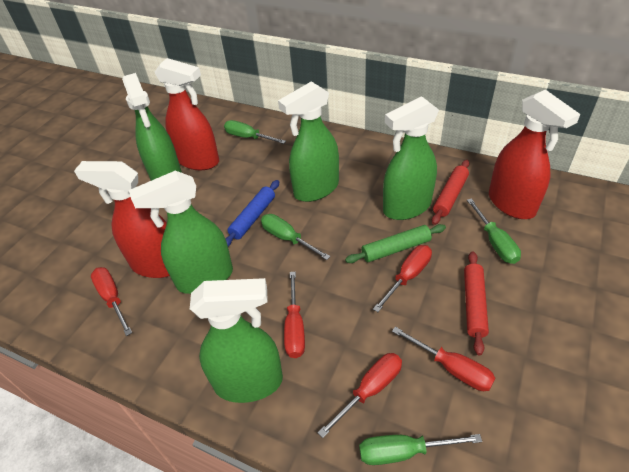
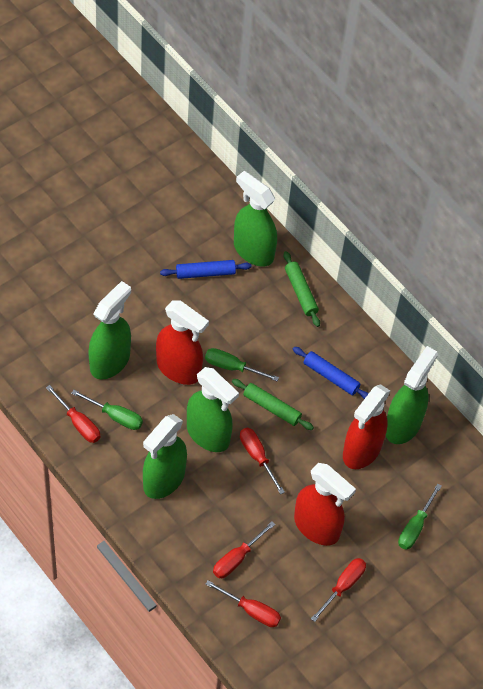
blue rolling pin: 1 -> 2
green rolling pin: 1 -> 2
green screwdriver: 4 -> 3
red rolling pin: 2 -> 0

